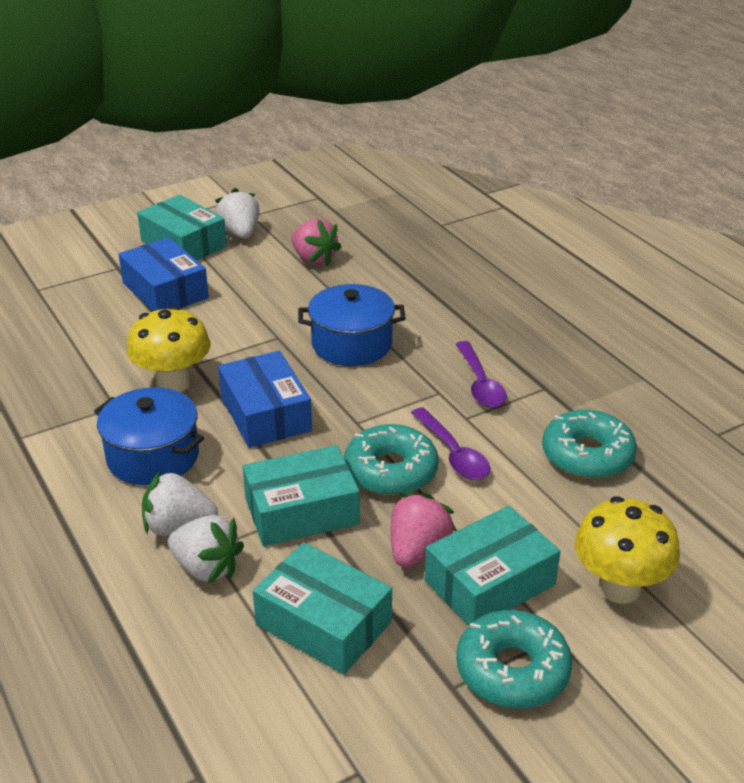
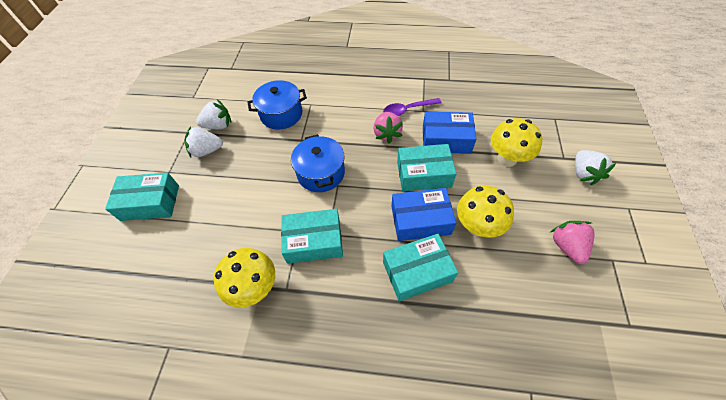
purple spoon: 2 -> 1
turquoise donut: 3 -> 0
yellow mushroom: 2 -> 3

